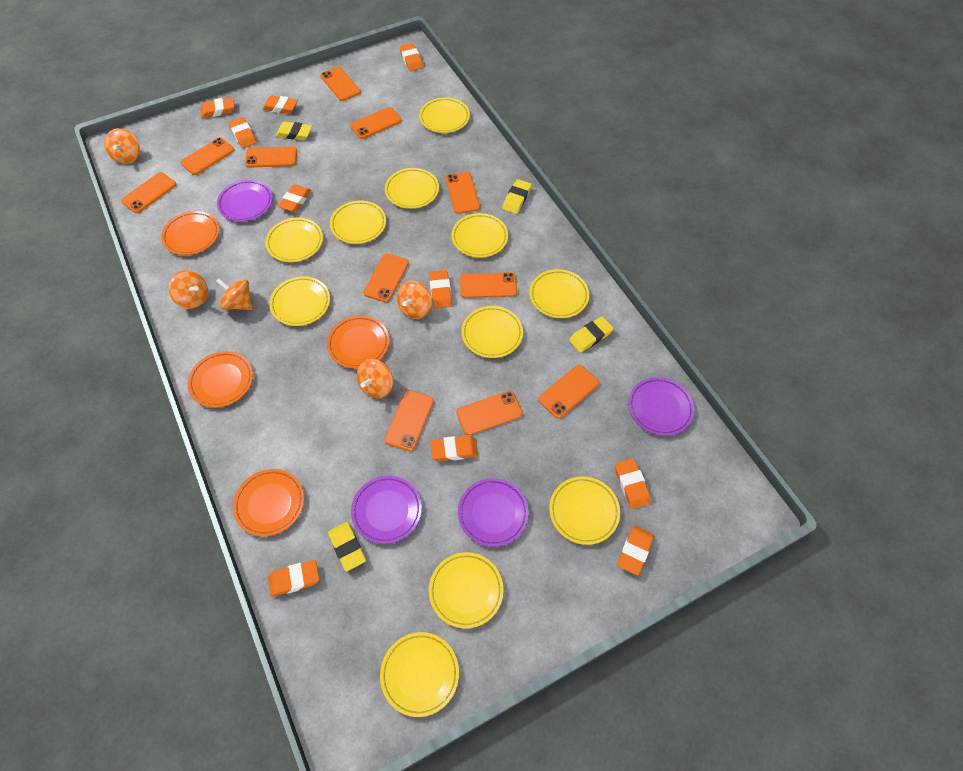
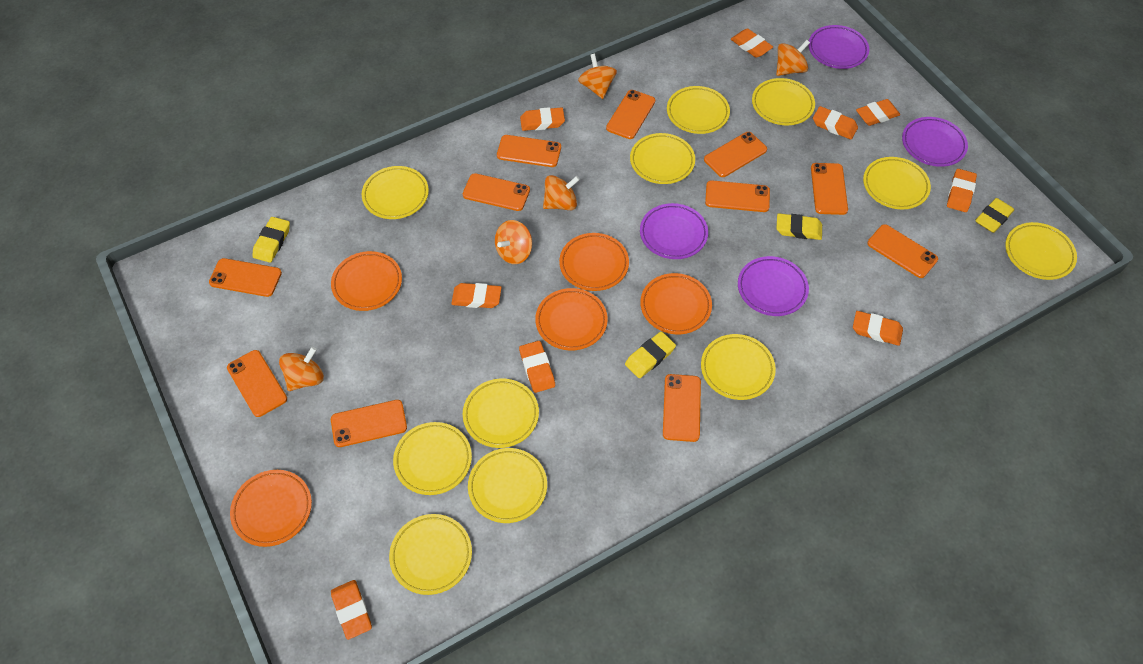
orange eraser: 10 -> 9
orange plate: 4 -> 5

